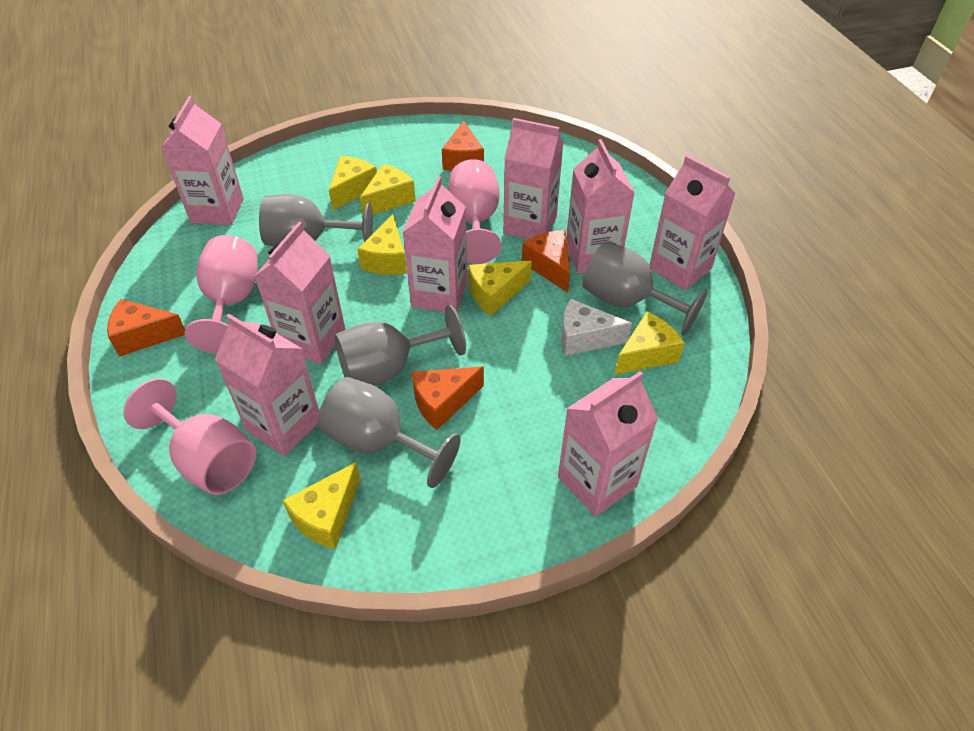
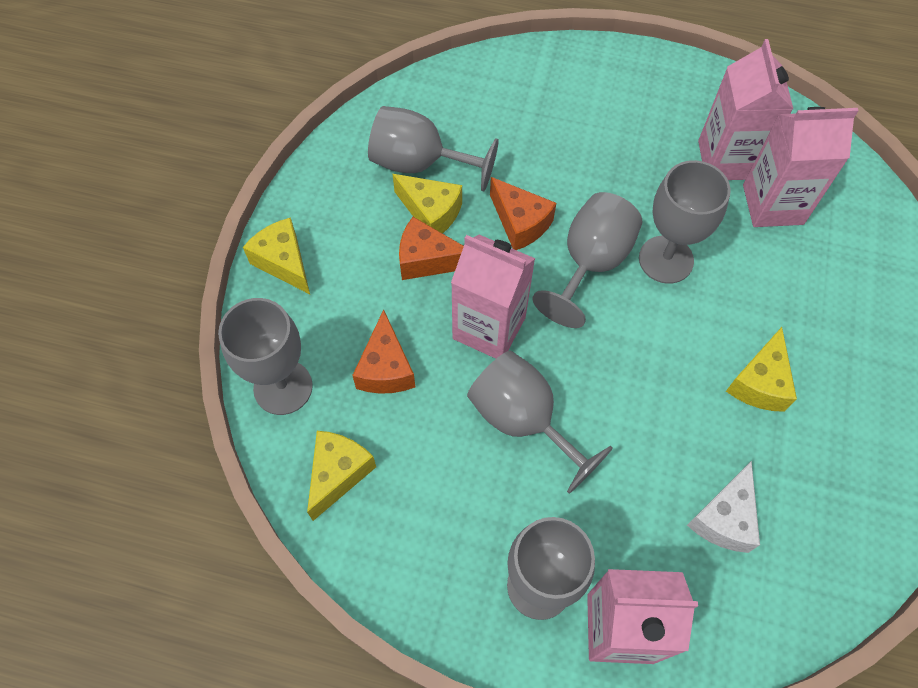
grey goblet: 4 -> 6
orange cheese: 4 -> 3
pink carton: 8 -> 4
pink goblet: 3 -> 0
yellow cheese: 6 -> 4

